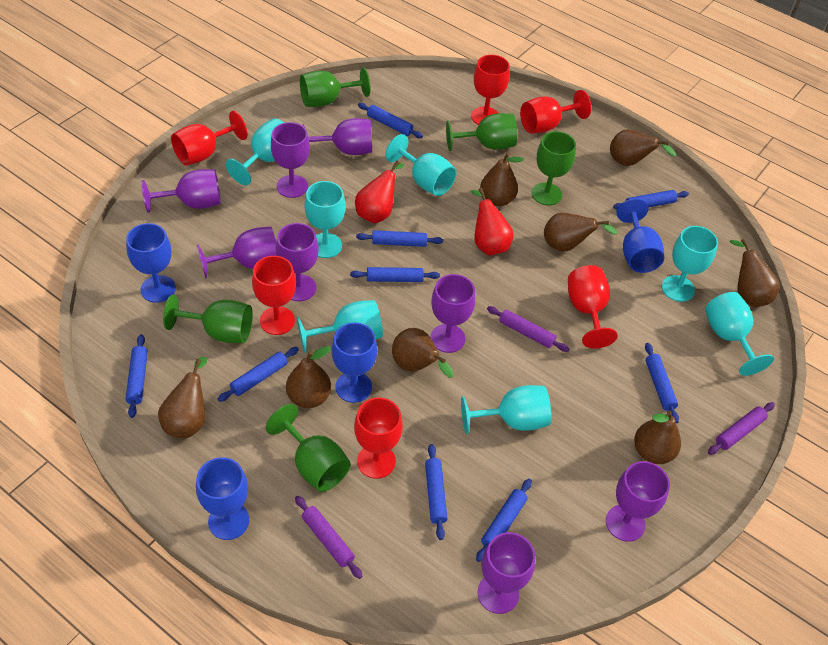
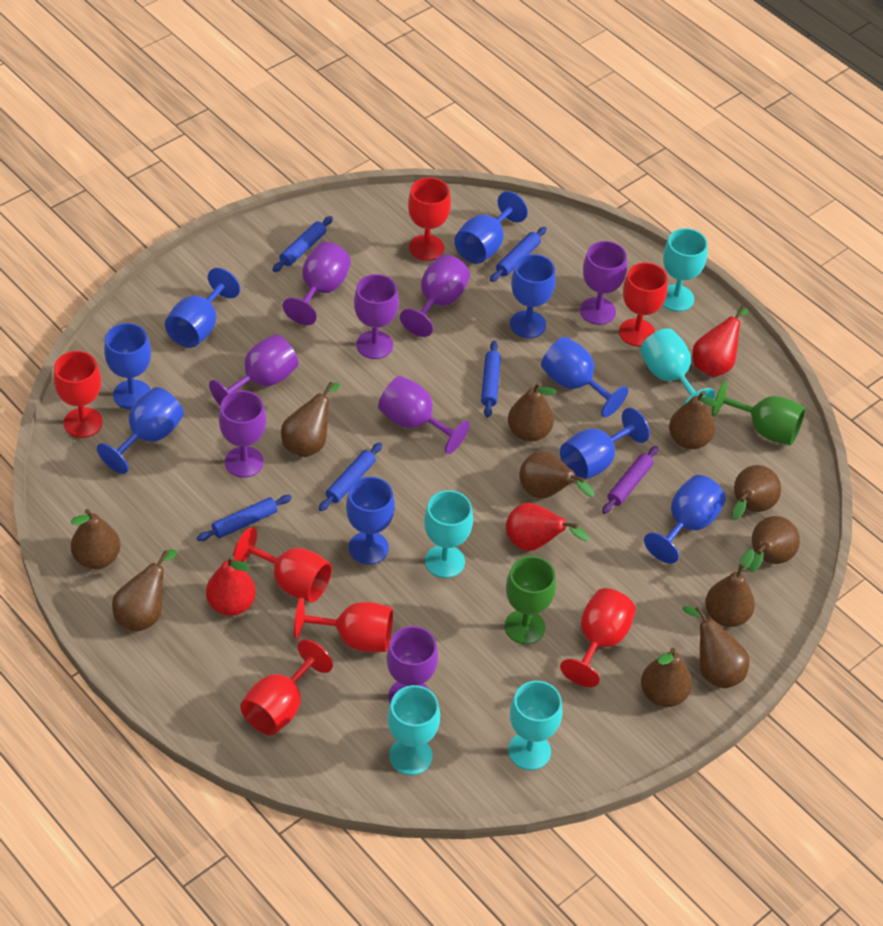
blue goblet: 4 -> 9
blue rolling pin: 9 -> 5
brown pear: 8 -> 11
green goblet: 5 -> 2
purple rolling pin: 3 -> 1
red goblet: 6 -> 7
red pear: 2 -> 3
turquoise goblet: 7 -> 5

